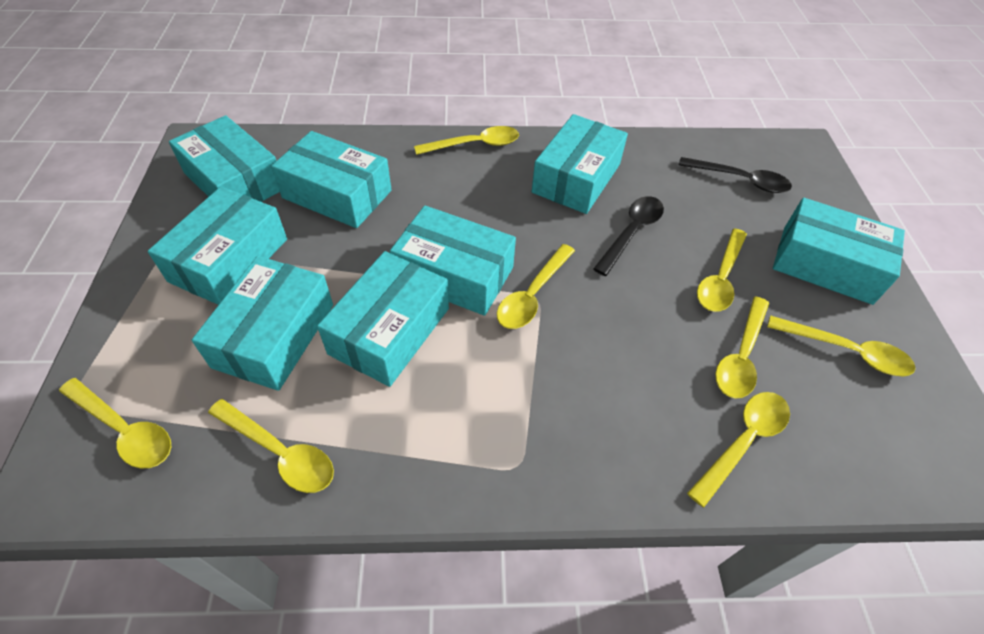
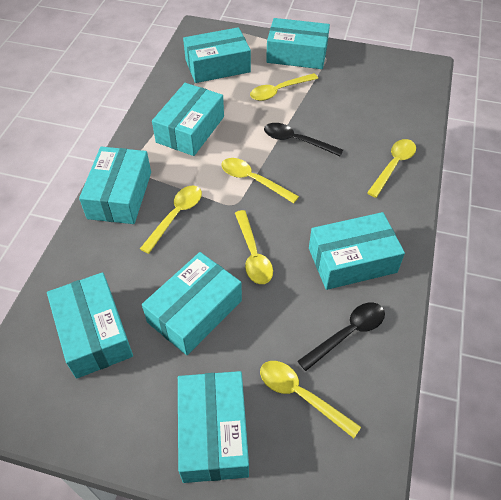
yellow spoon: 8 -> 6

